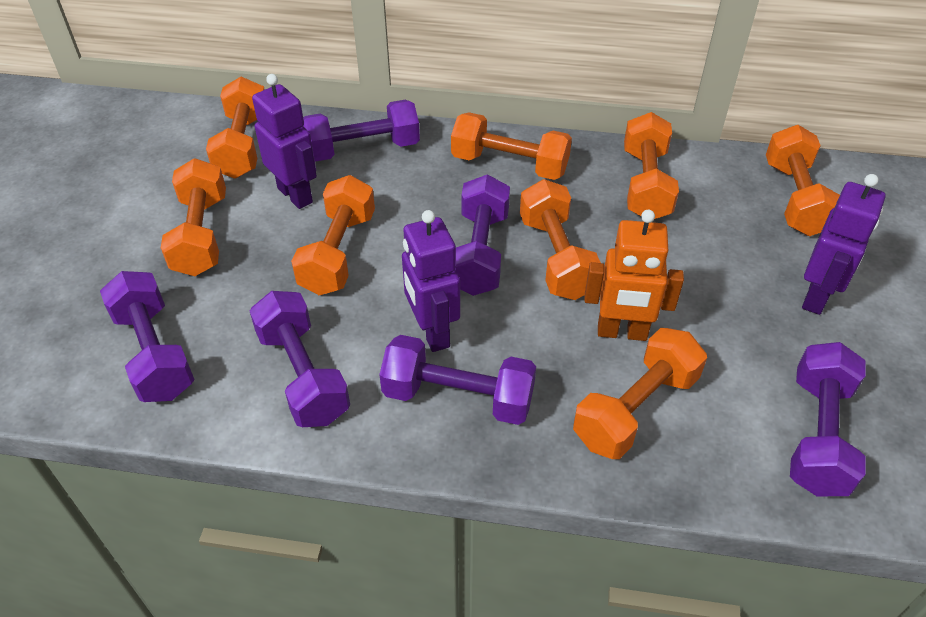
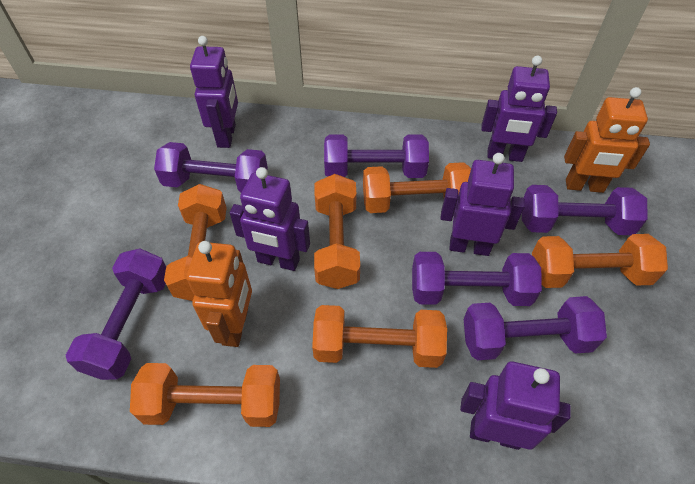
orange dumbbell: 8 -> 6
orange robot: 1 -> 2
purple robot: 3 -> 5

